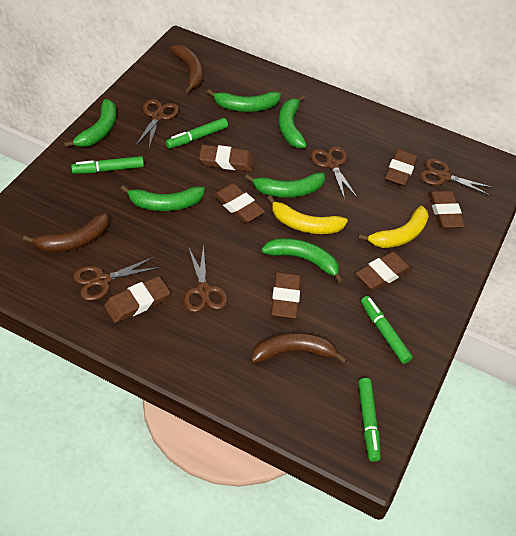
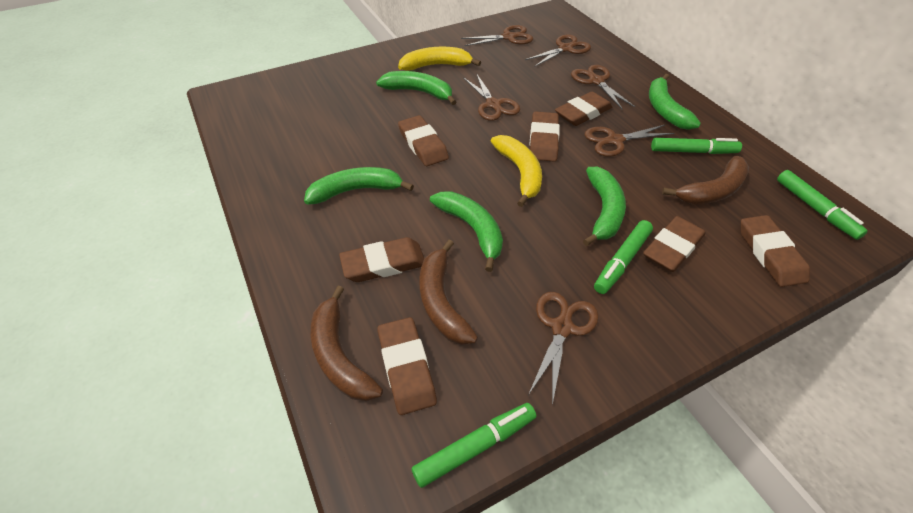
brown scissors: 5 -> 6
green banana: 6 -> 5

